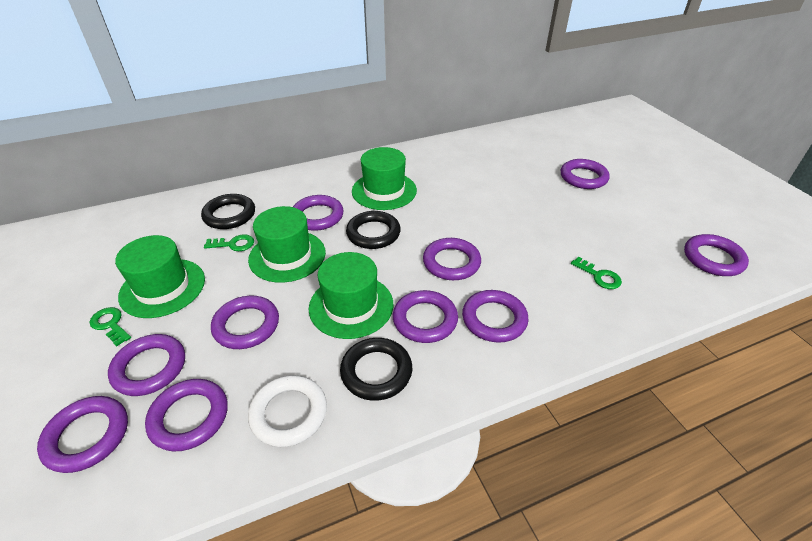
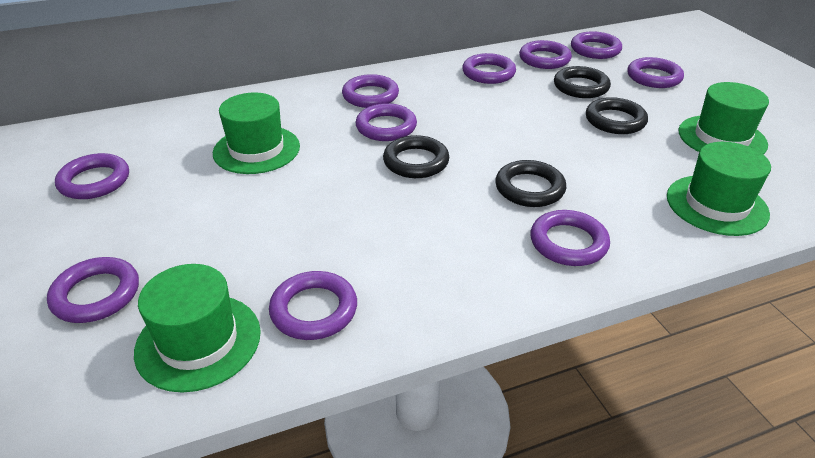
black ring: 3 -> 4
green key: 3 -> 0
white ring: 1 -> 0

